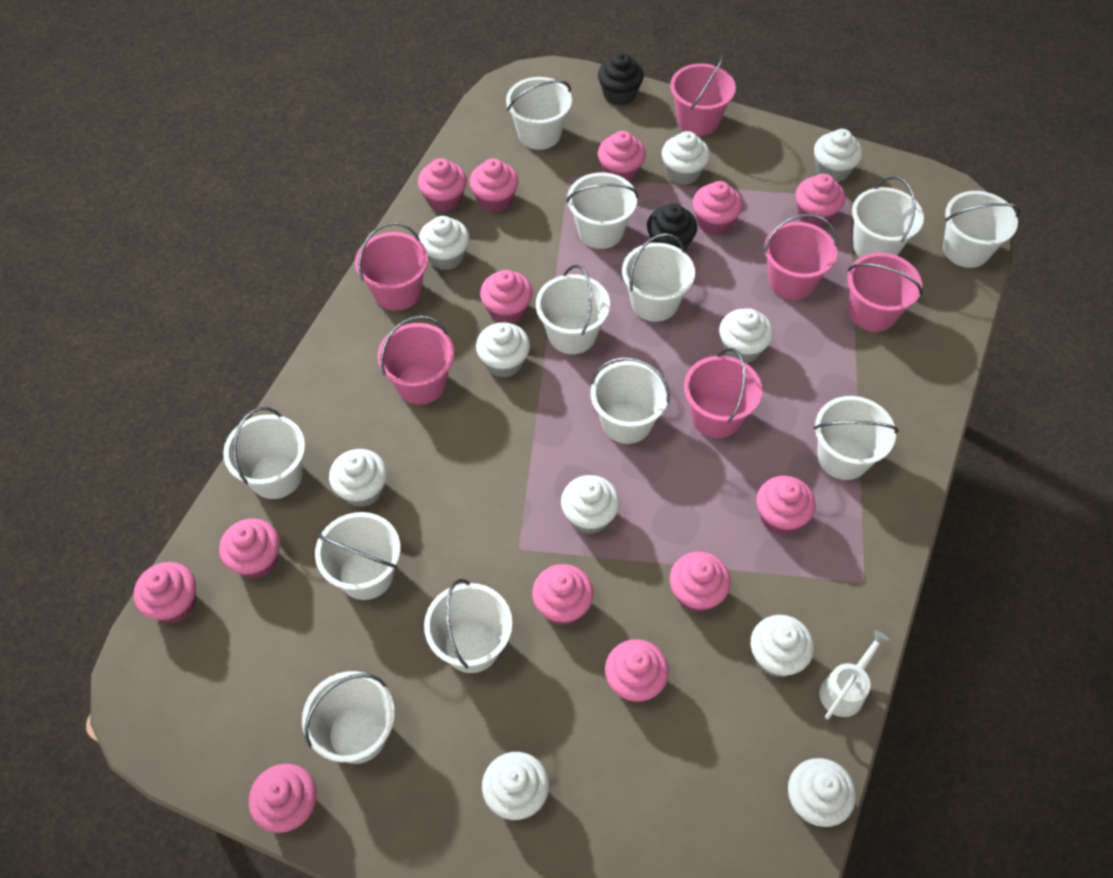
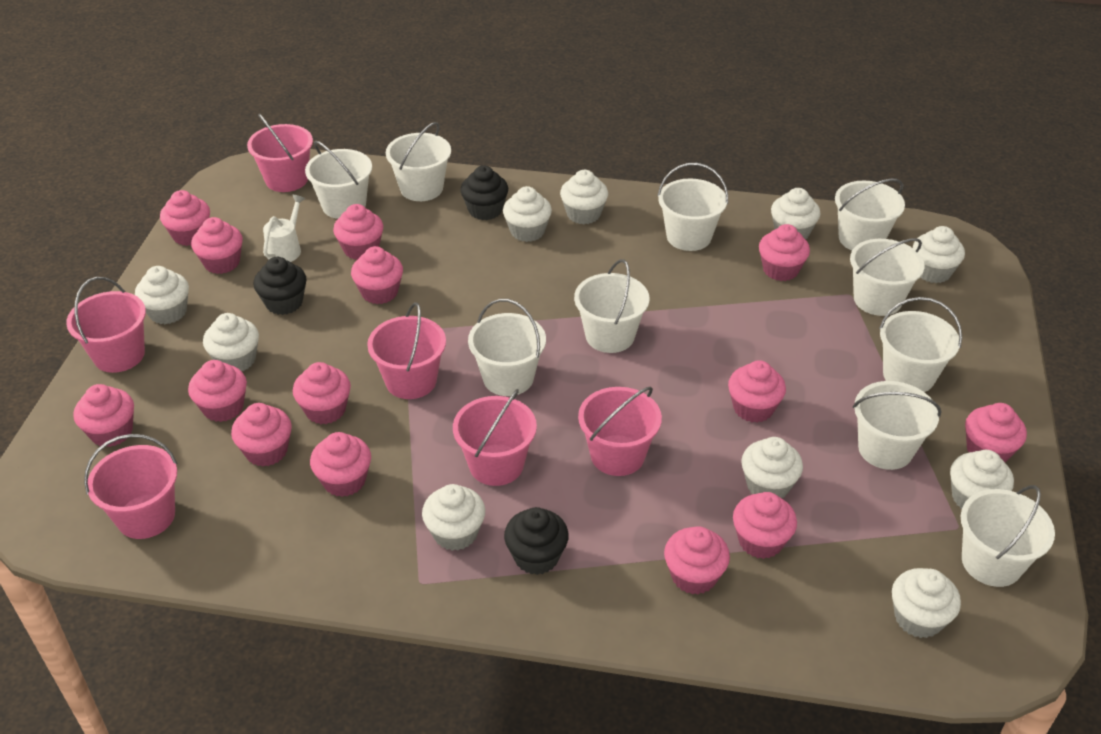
black cupcake: 2 -> 3
pink cupcake: 13 -> 14
white bucket: 12 -> 10

